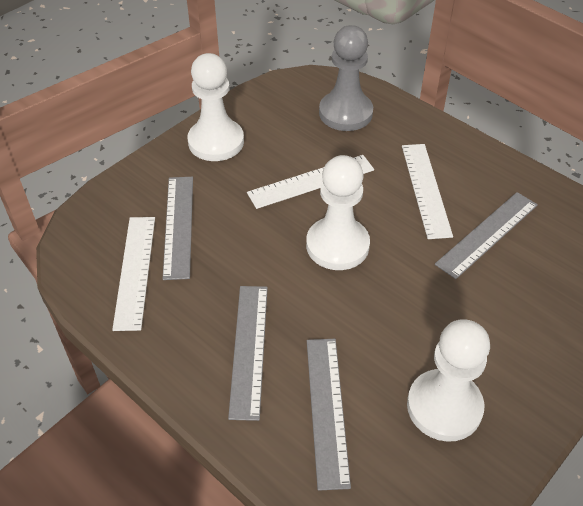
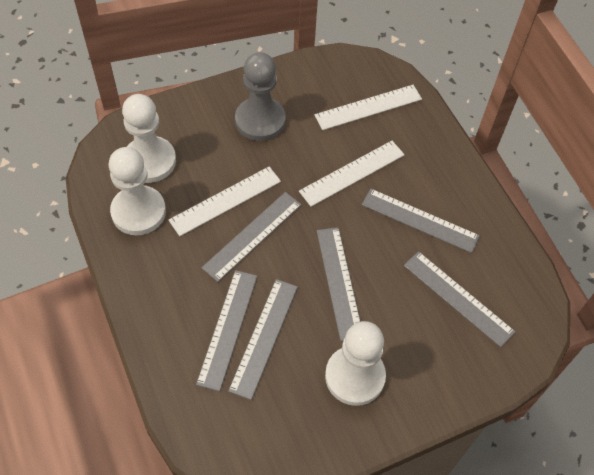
grey ruler: 4 -> 6

